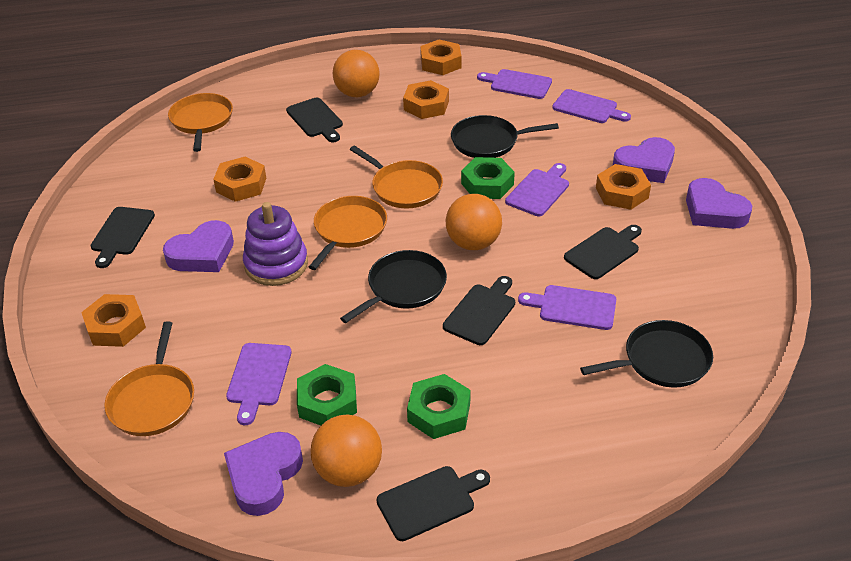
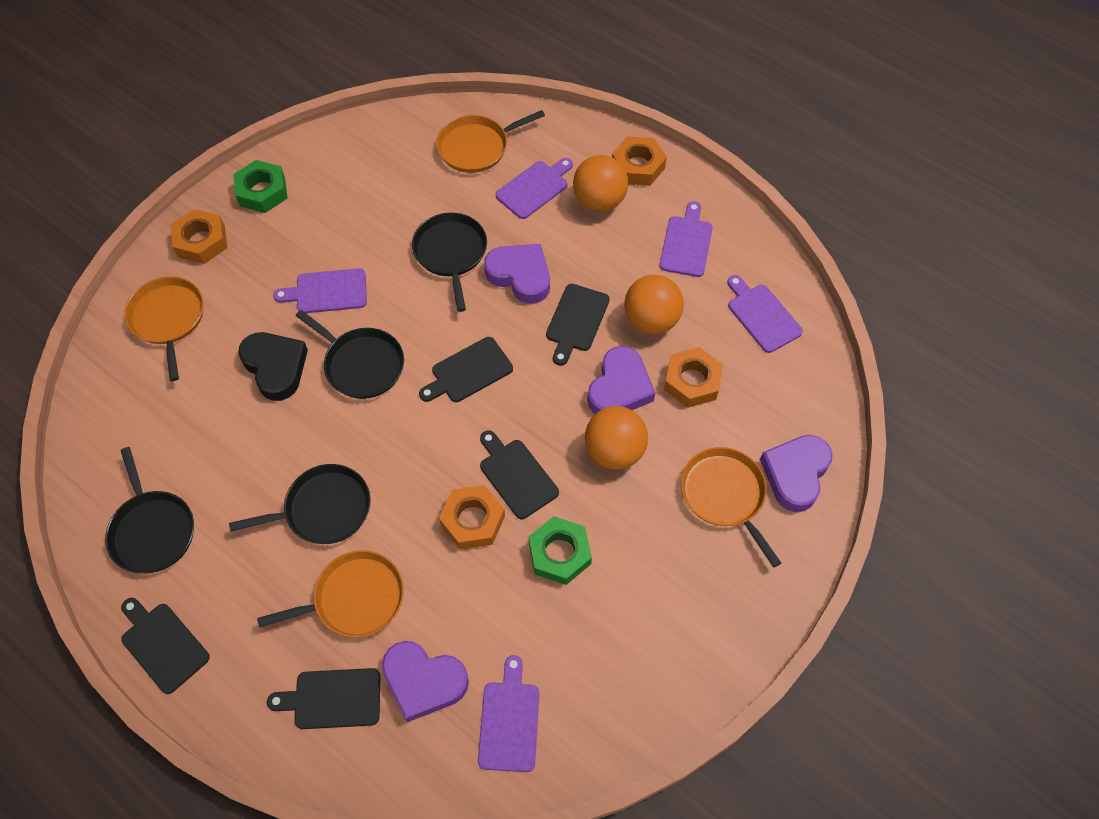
black heart: 0 -> 1
black pan: 3 -> 4
green nut: 3 -> 2
orange nut: 5 -> 4
purple stacking toy: 1 -> 0

